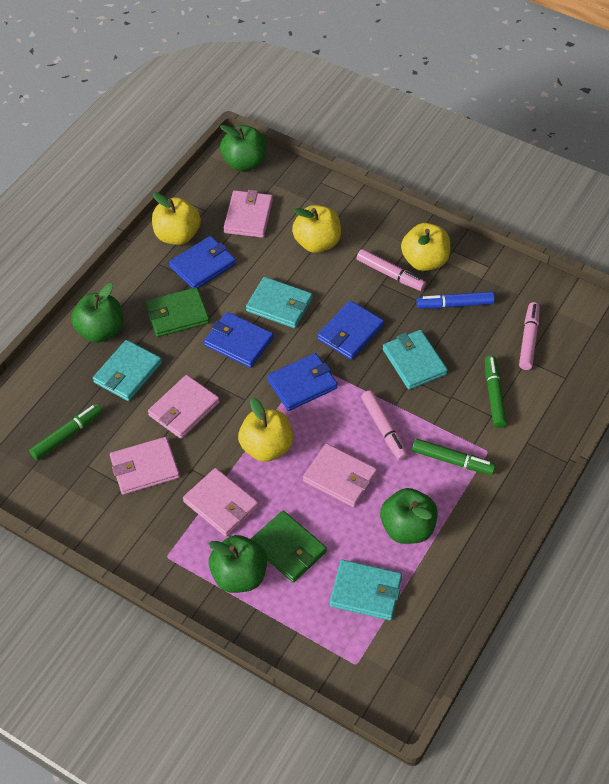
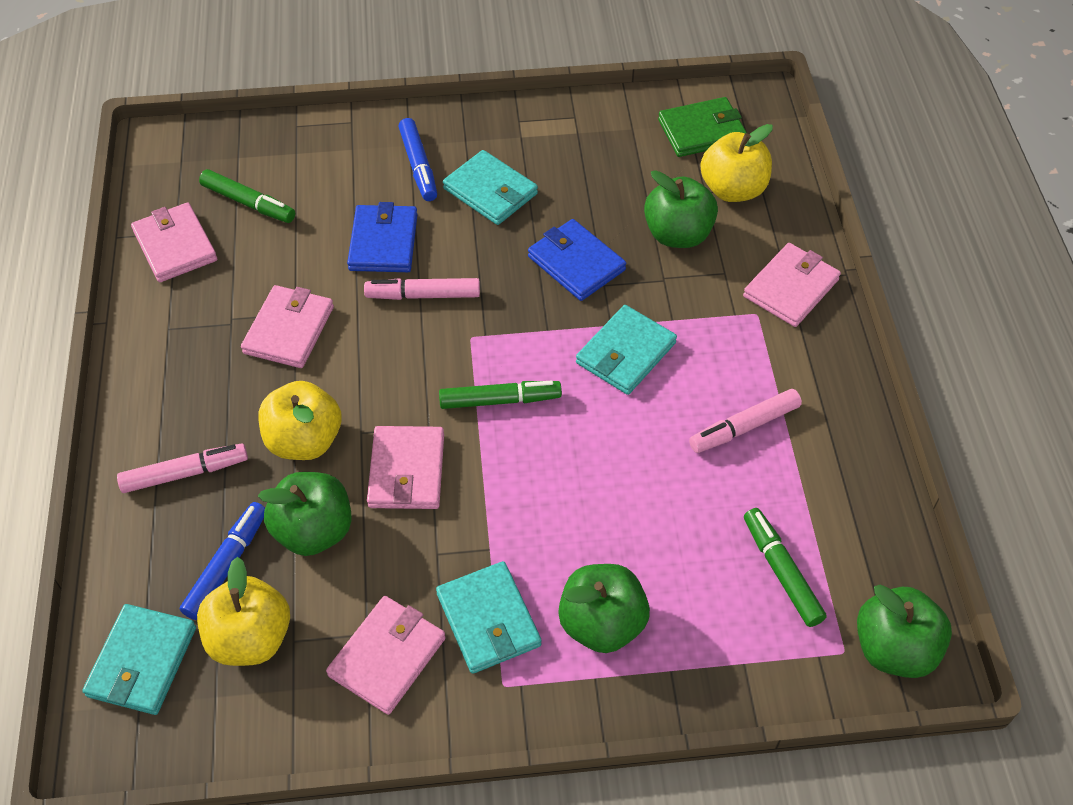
blue marker: 1 -> 2
blue wallet: 4 -> 2
green wallet: 2 -> 1
yellow apple: 4 -> 3

